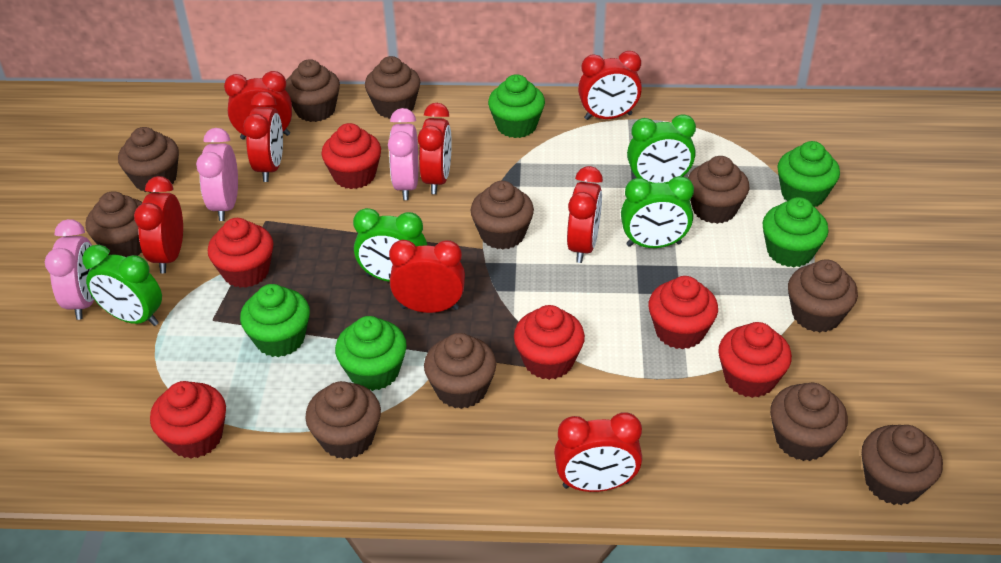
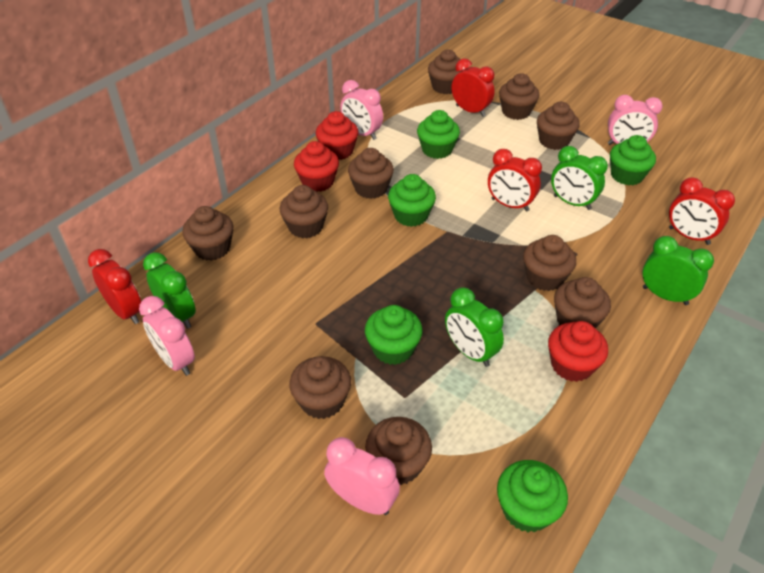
brown cupcake: 11 -> 10
pink clock: 3 -> 4
red clock: 8 -> 4
red cupcake: 6 -> 3

